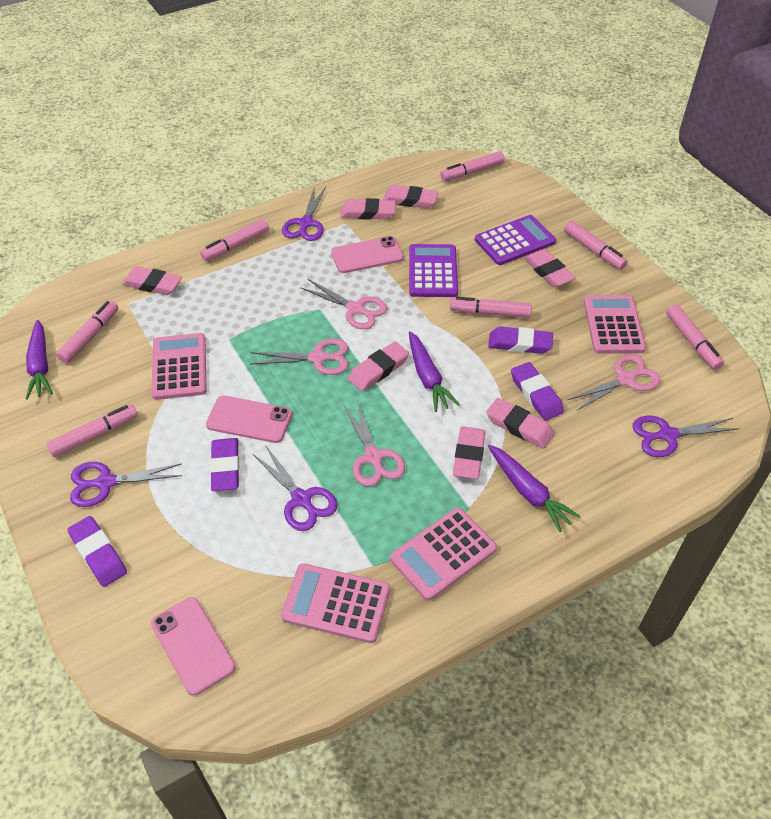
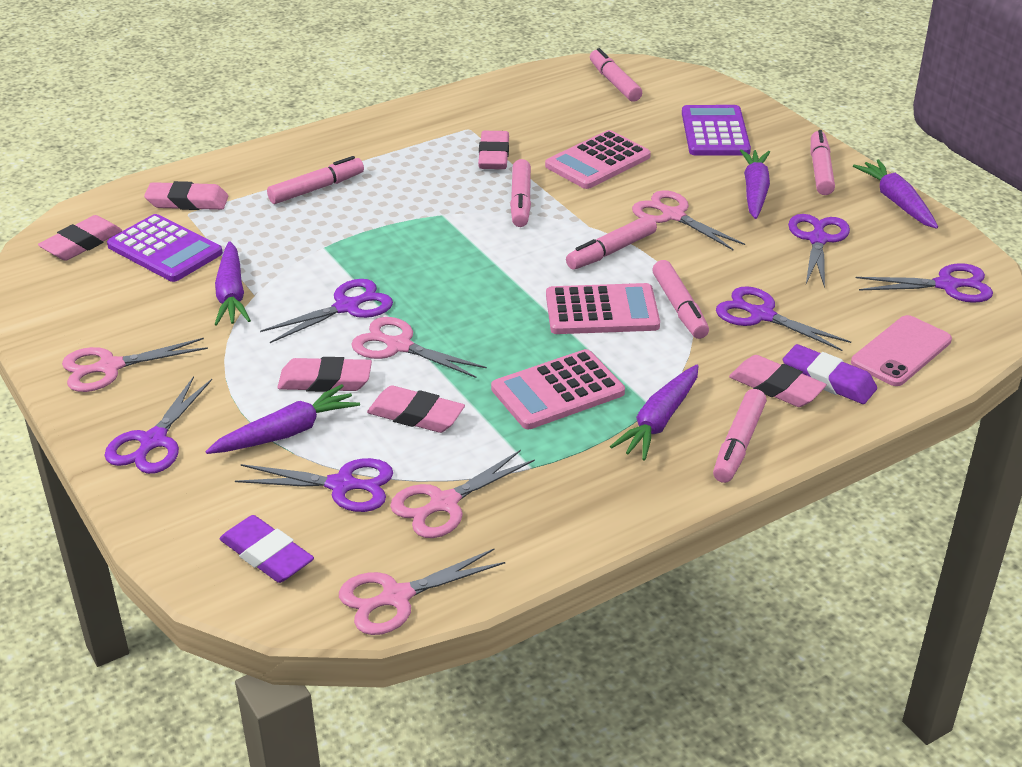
pink calculator: 4 -> 3
pink eraser: 7 -> 6
pink phone: 3 -> 1
pink scissors: 4 -> 5
purple carrot: 3 -> 5
purple eraser: 4 -> 2
purple scissors: 4 -> 6

